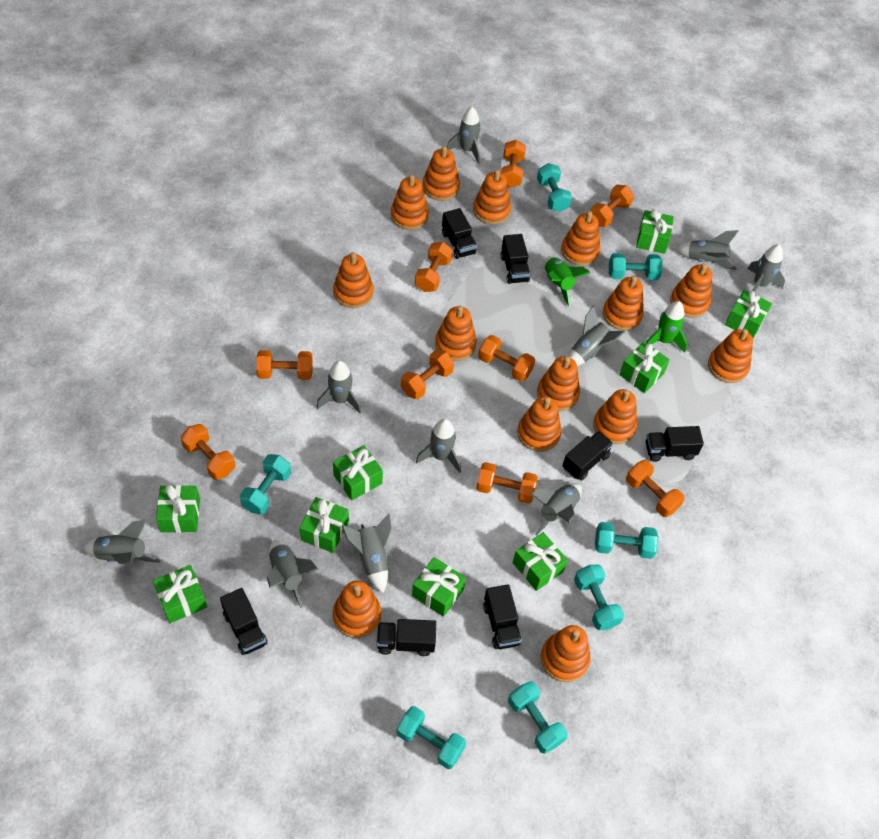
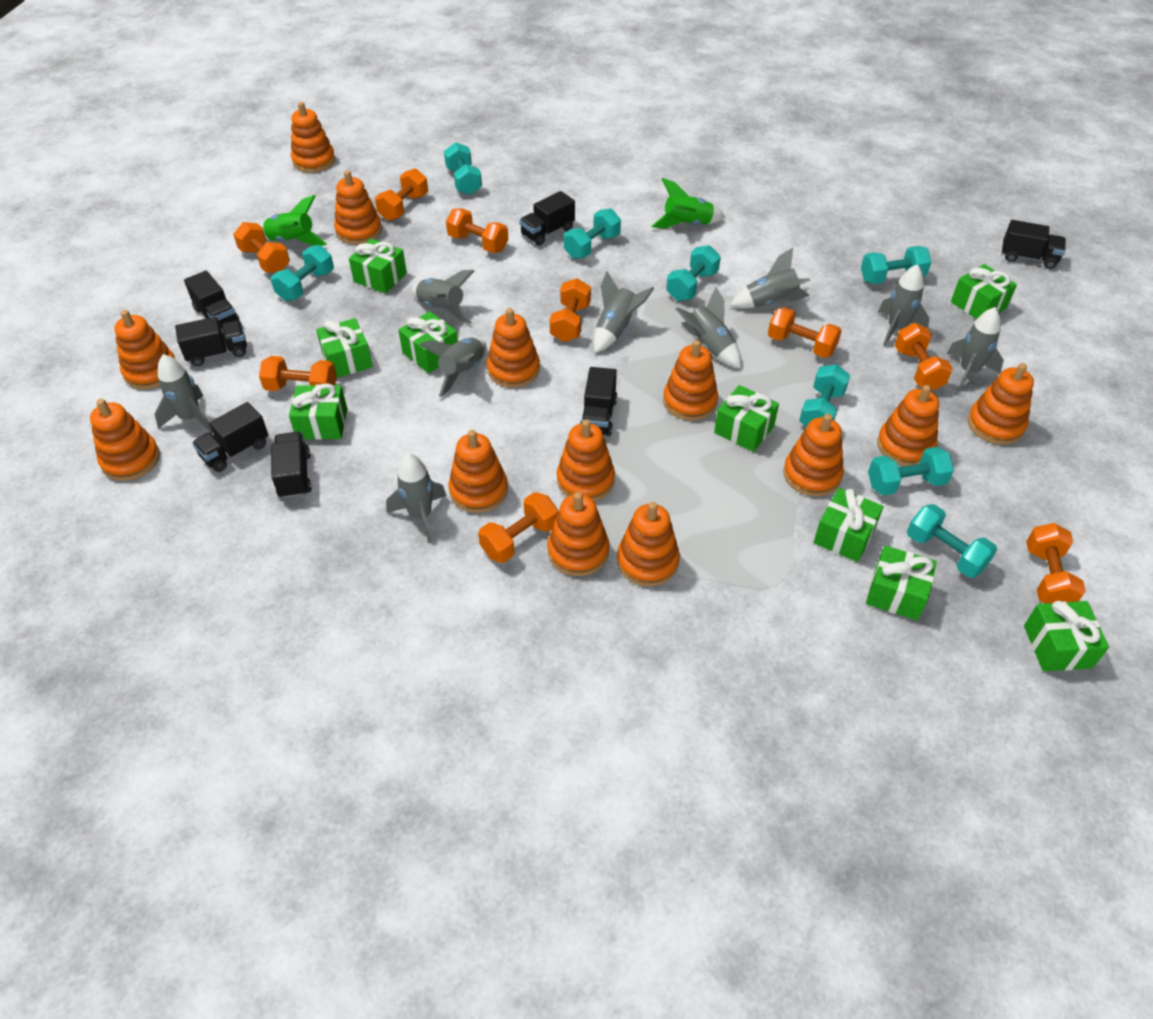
grey rocket: 10 -> 9
orange stacking toy: 14 -> 13
turquoise dumbbell: 7 -> 8

